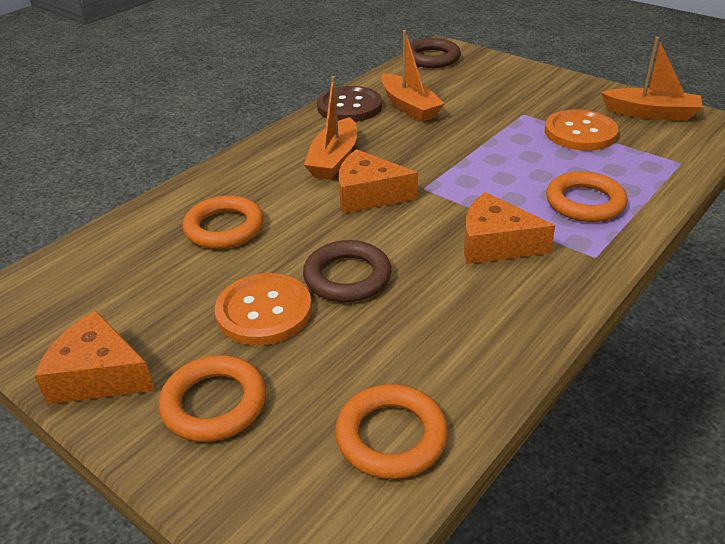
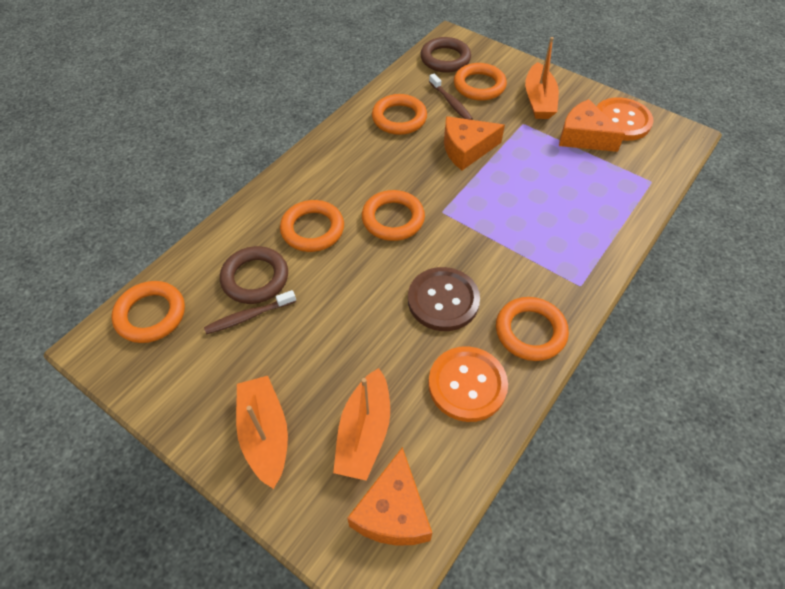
brown toothbrush: 0 -> 2
orange ring: 4 -> 6

